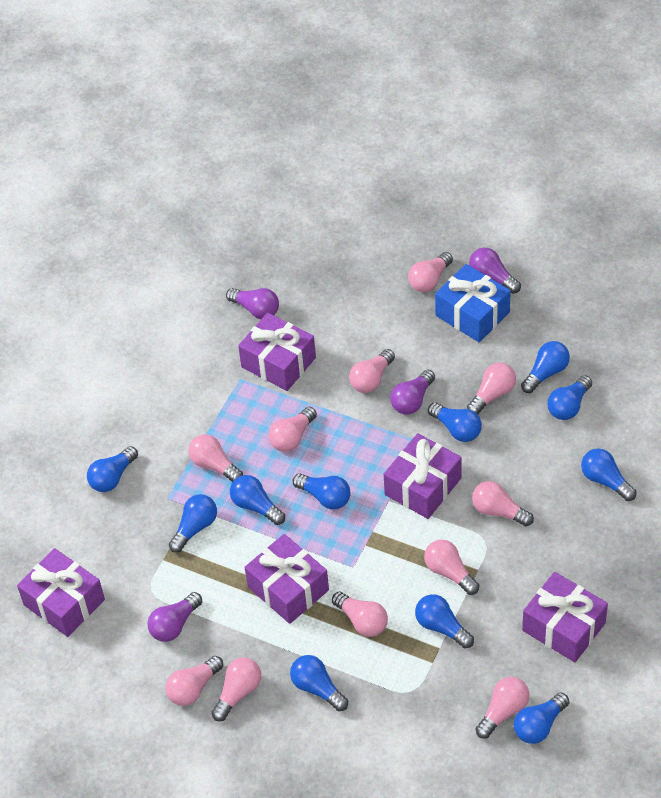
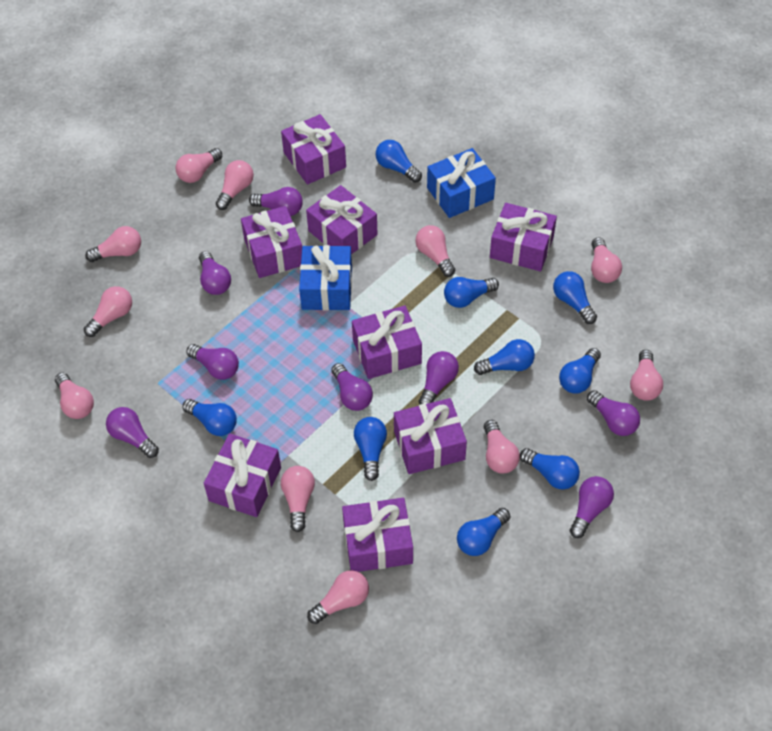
blue gift: 1 -> 2
blue light bulb: 11 -> 9
purple gift: 5 -> 8
purple light bulb: 4 -> 8

